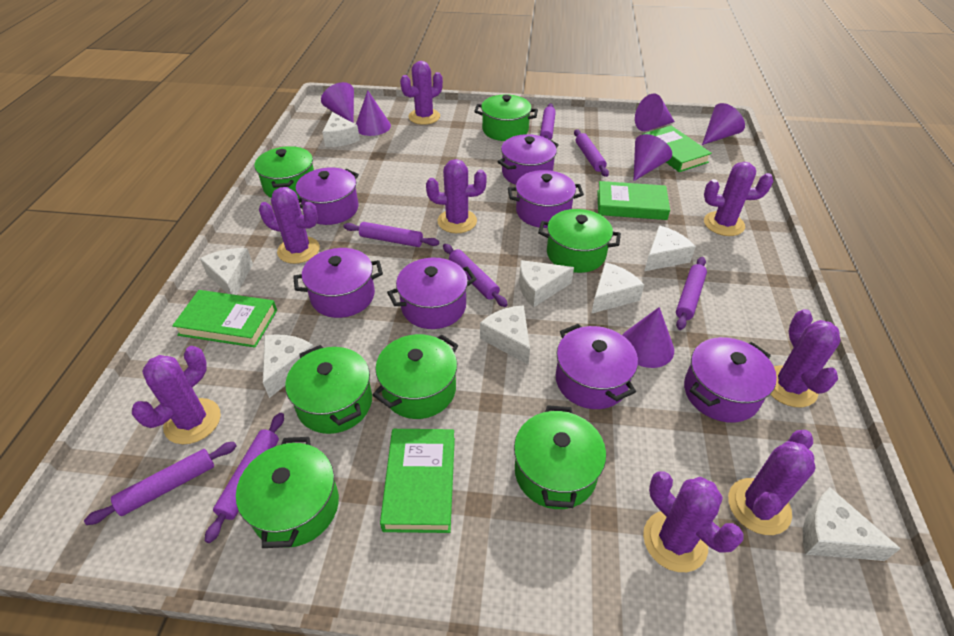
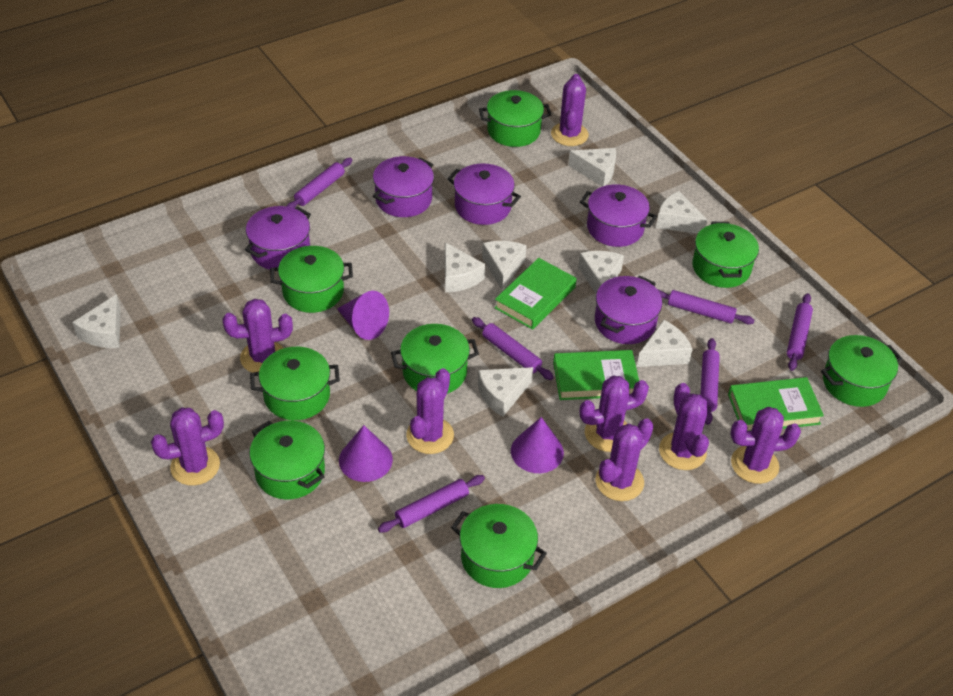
green book: 4 -> 3
green pot: 7 -> 8
purple cone: 6 -> 3
purple pot: 7 -> 5
purple rolling pin: 7 -> 6

